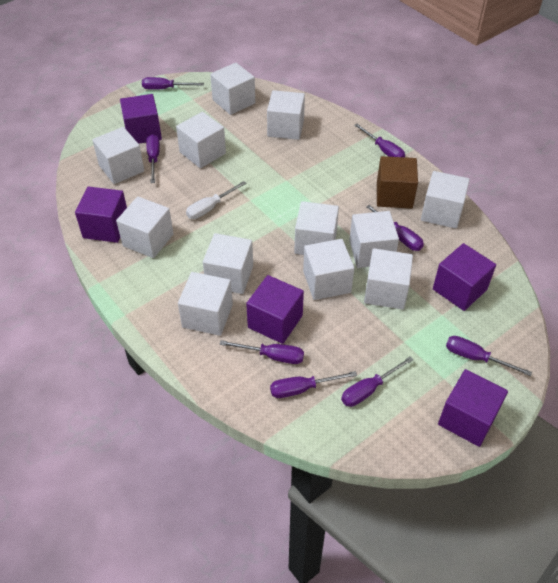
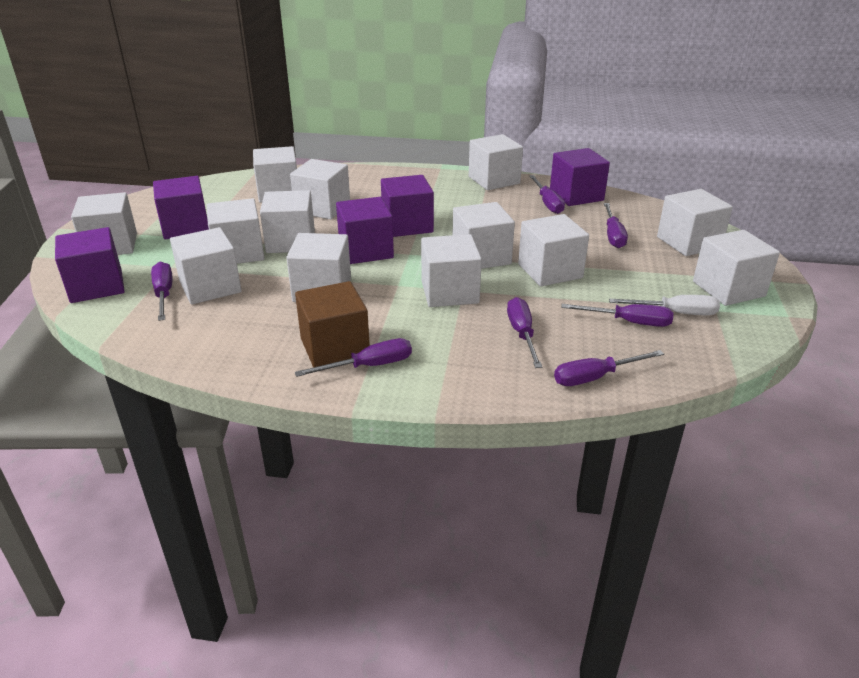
purple screwdriver: 8 -> 7
white cube: 12 -> 13

